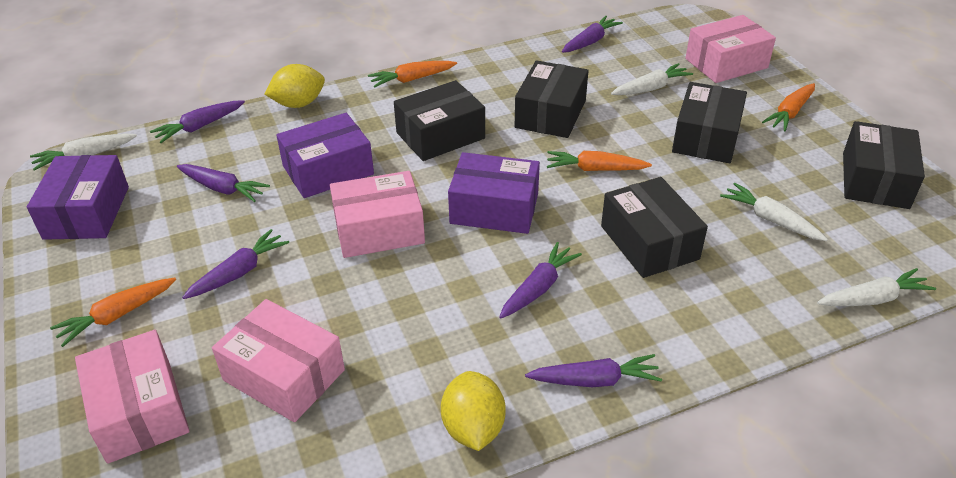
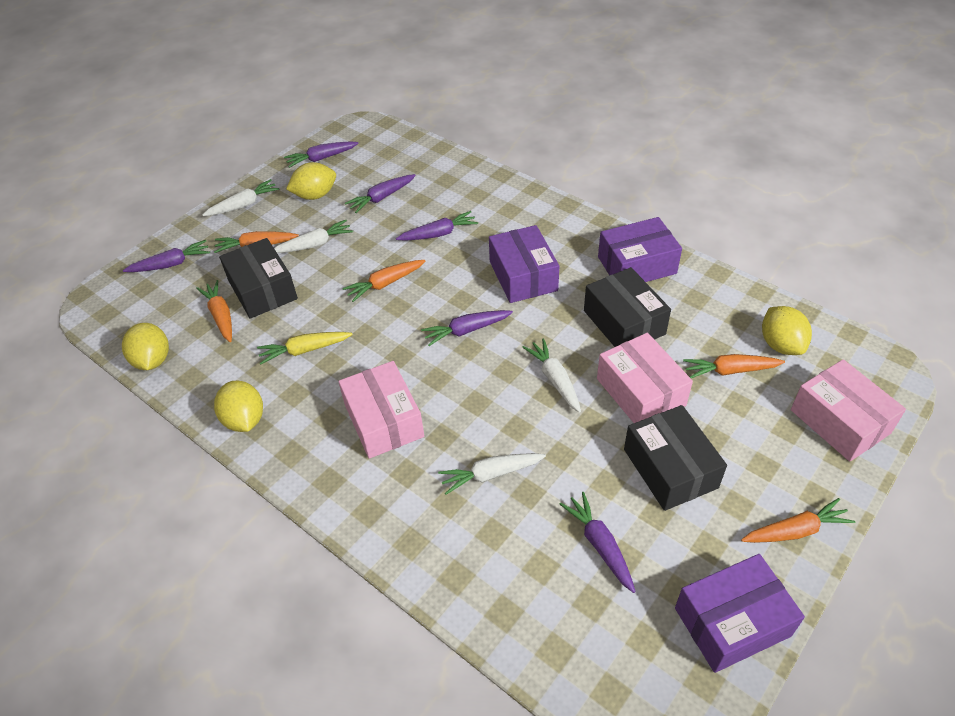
black box: 5 -> 3
orange carrot: 4 -> 5
pink box: 4 -> 3
yellow carrot: 0 -> 1
yellow lemon: 2 -> 4

